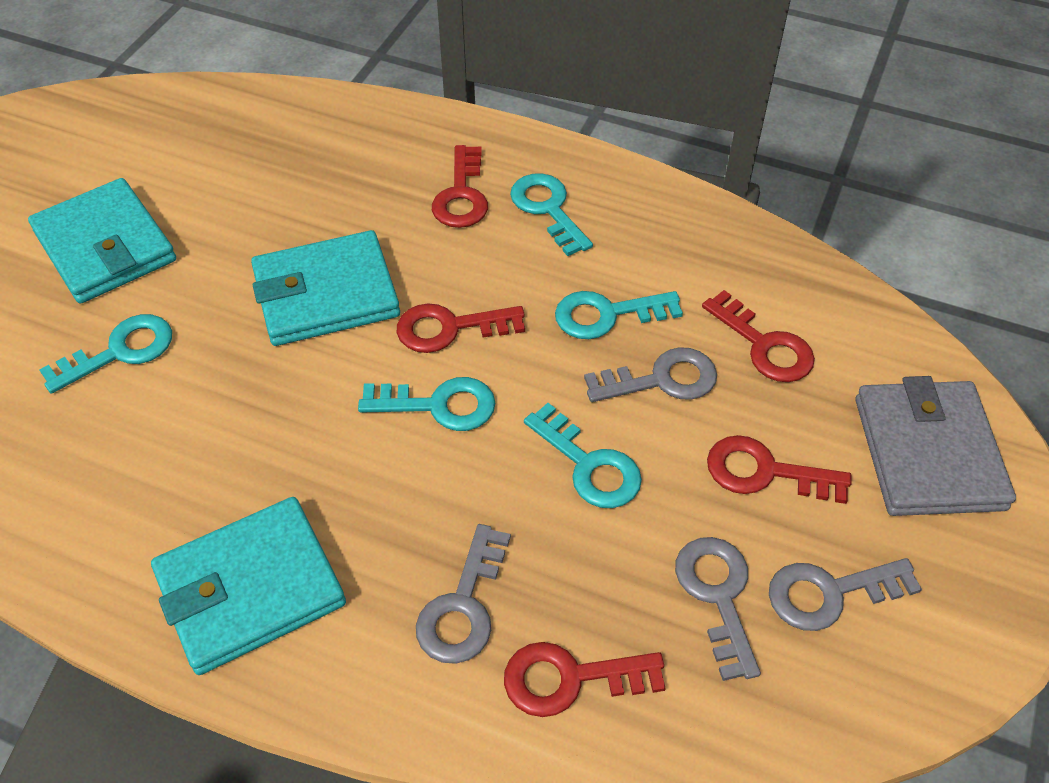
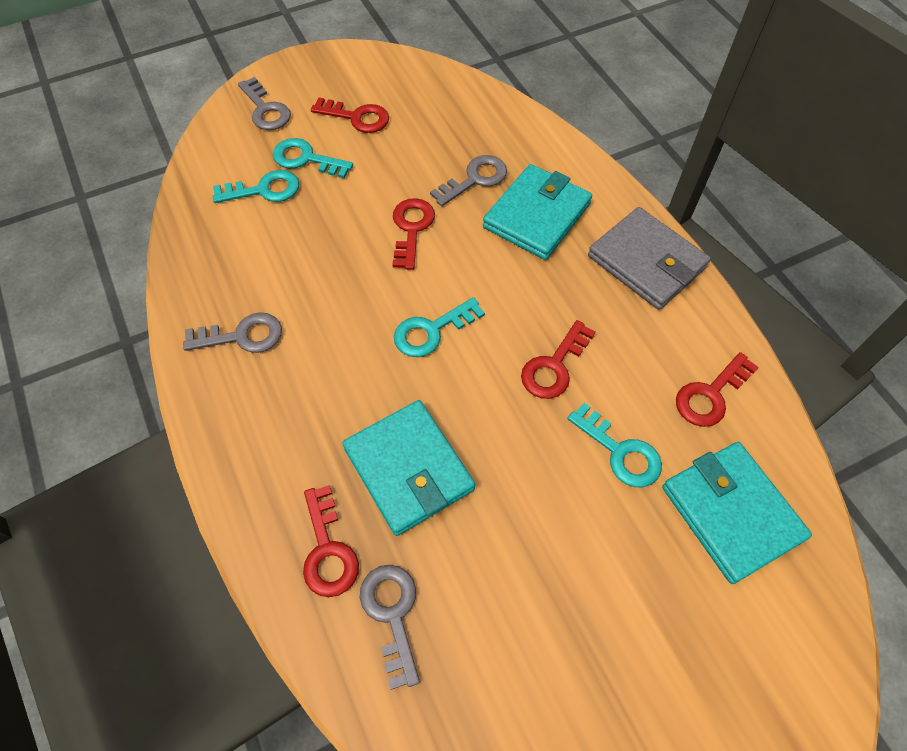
turquoise key: 5 -> 4

